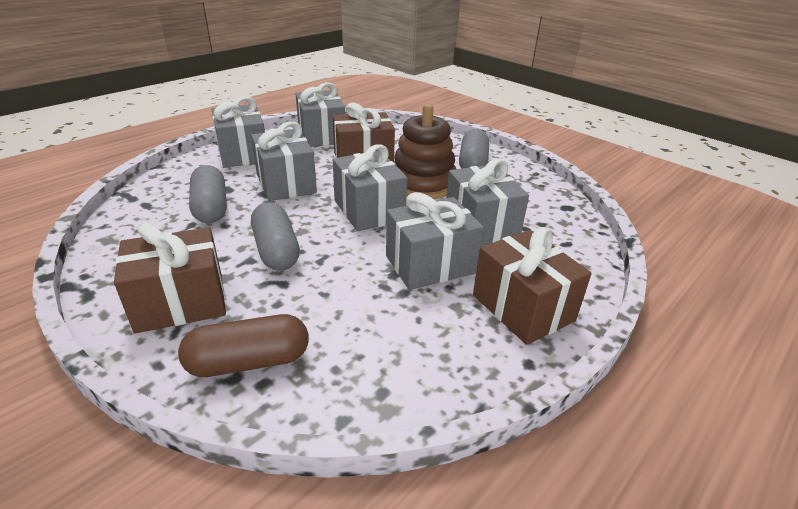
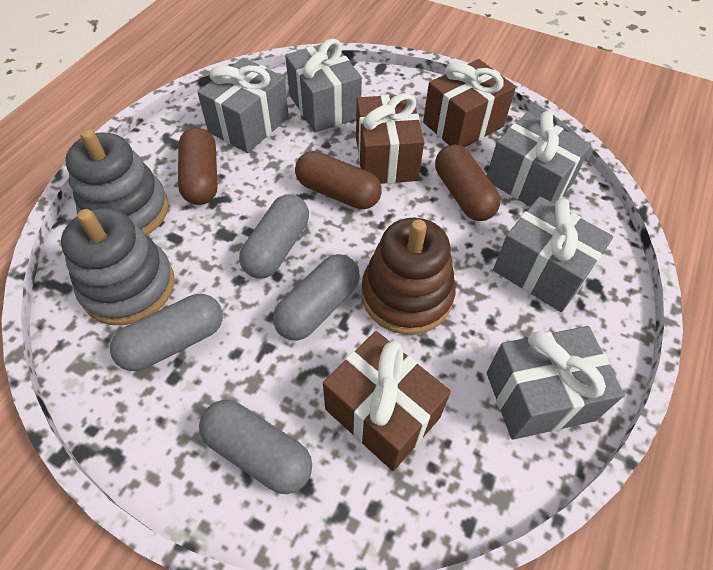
brown capsule: 1 -> 3
grey capsule: 3 -> 4
grey gift: 6 -> 5
grey stacking toy: 0 -> 2

